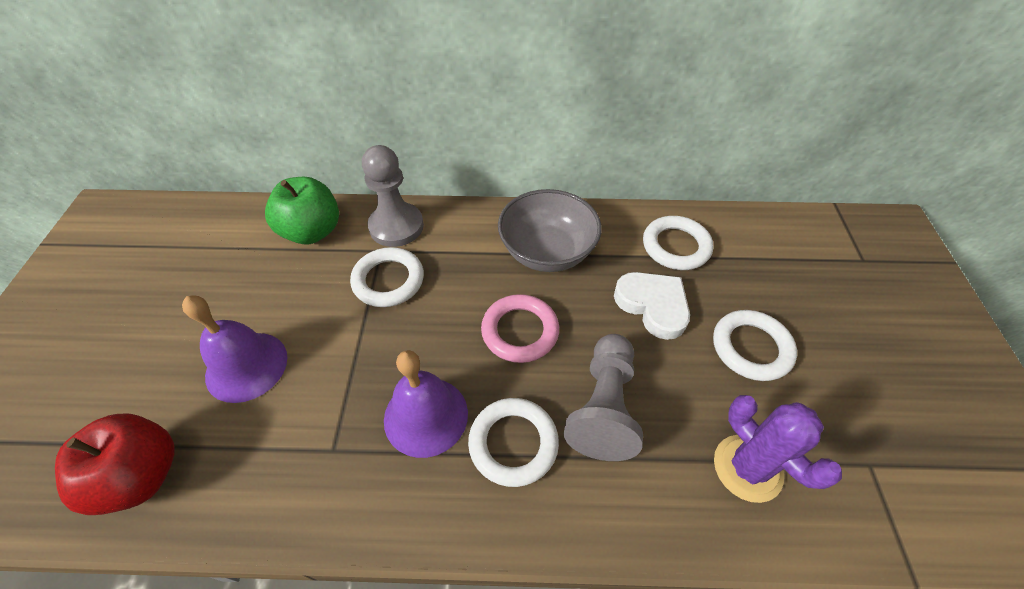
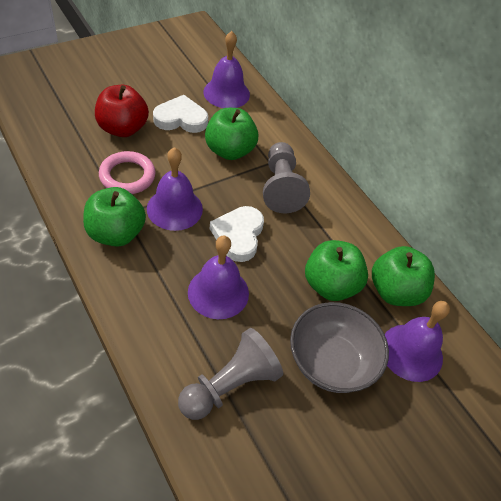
green apple: 1 -> 4
purple bell: 2 -> 4
purple cactus: 1 -> 0
white heart: 1 -> 2
white ring: 4 -> 0

